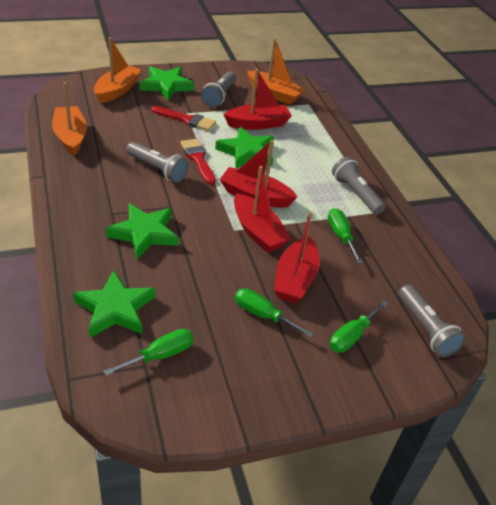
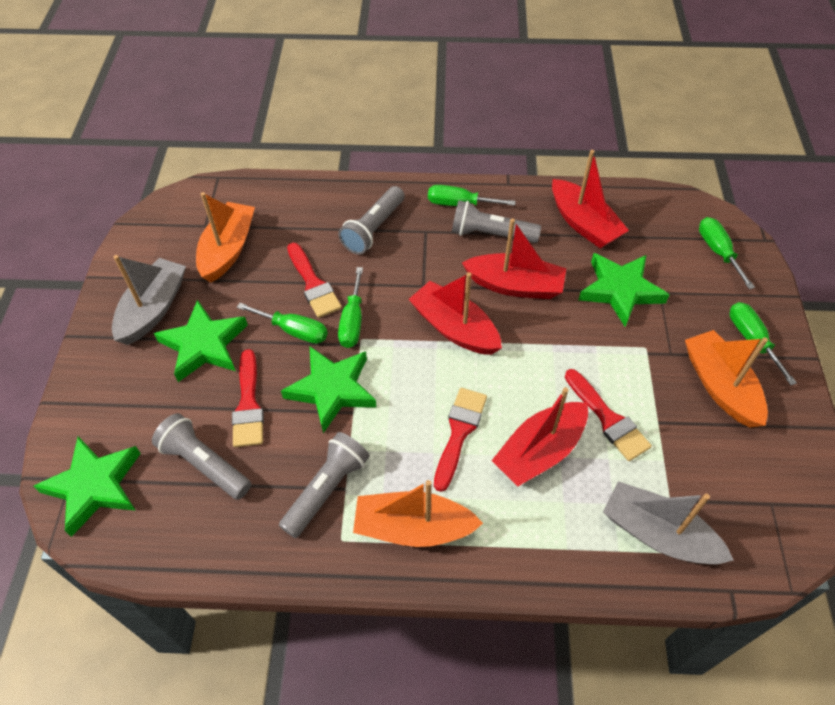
green screwdriver: 4 -> 5
grey boat: 0 -> 2
red brush: 2 -> 4

